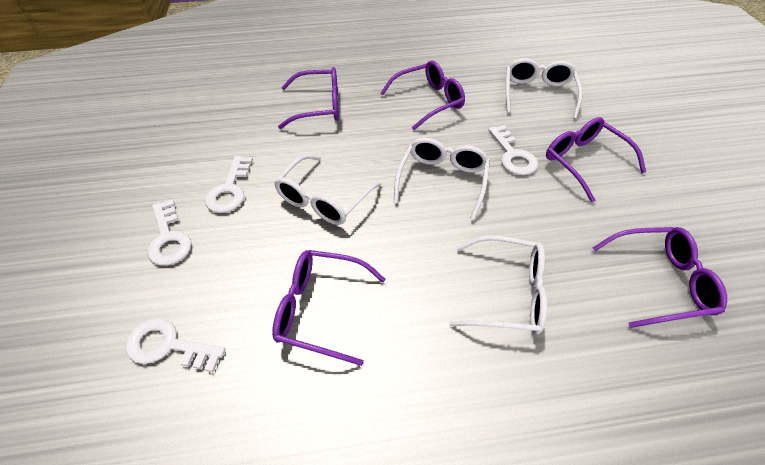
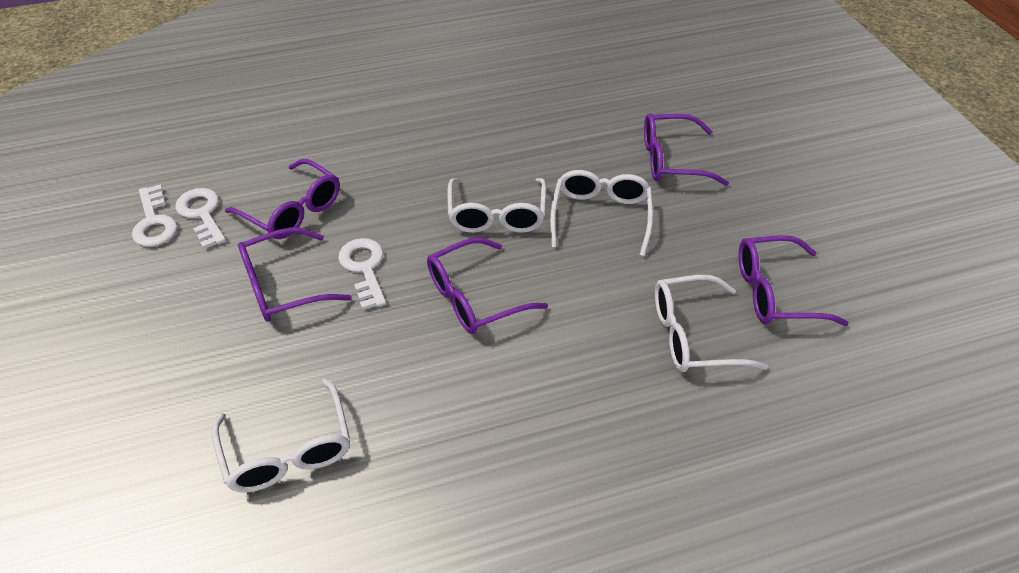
white key: 4 -> 3

